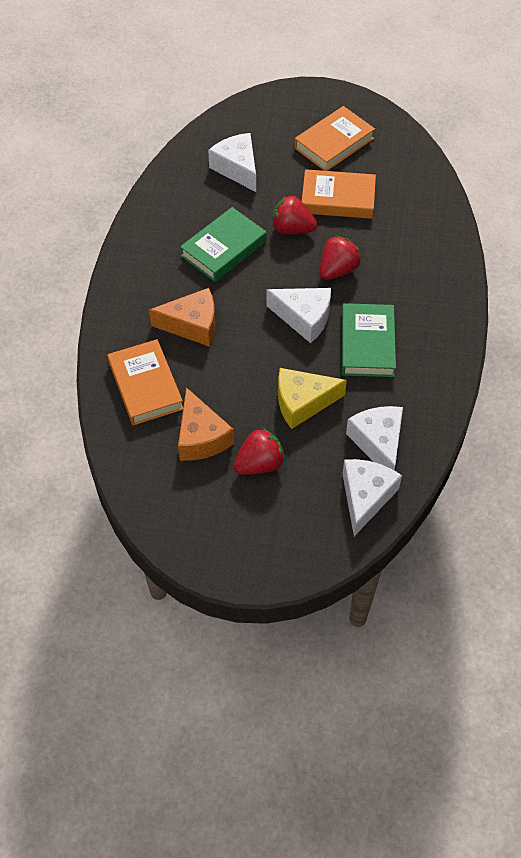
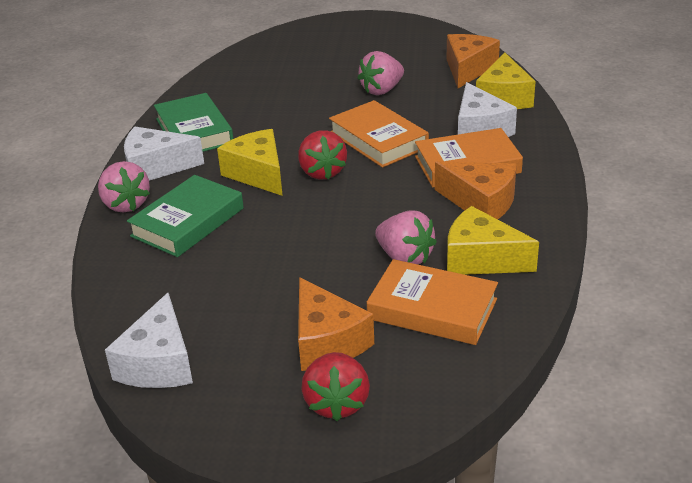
orange cheese: 2 -> 3
pink strawberry: 0 -> 3
red strawberry: 3 -> 2
white cheese: 4 -> 3
yellow cheese: 1 -> 3

